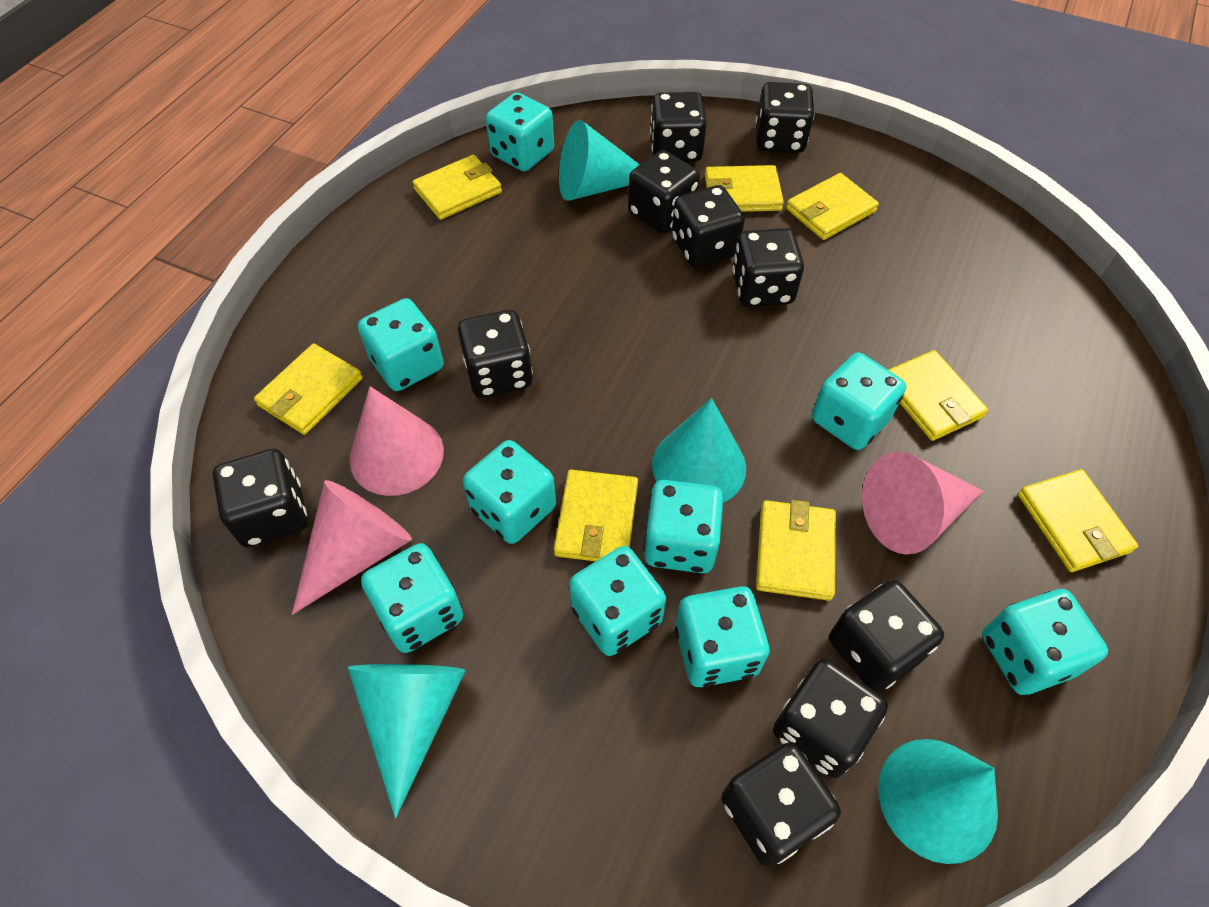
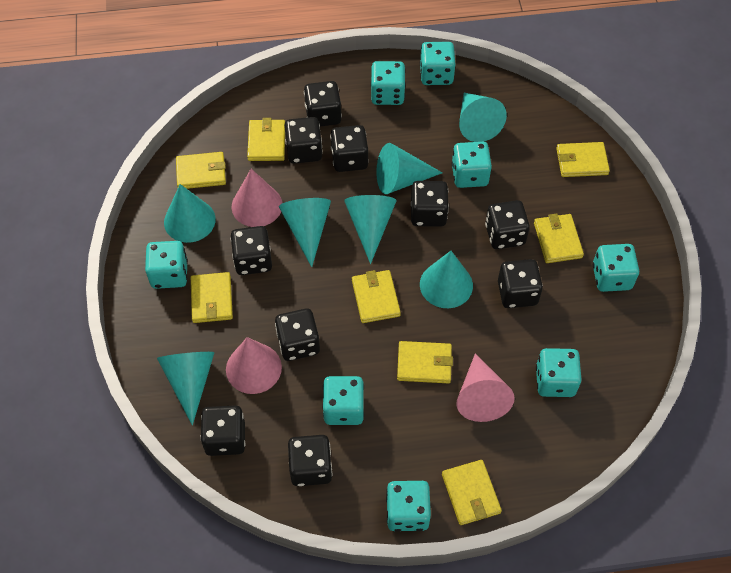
turquoise cone: 4 -> 7
turquoise dice: 9 -> 8

